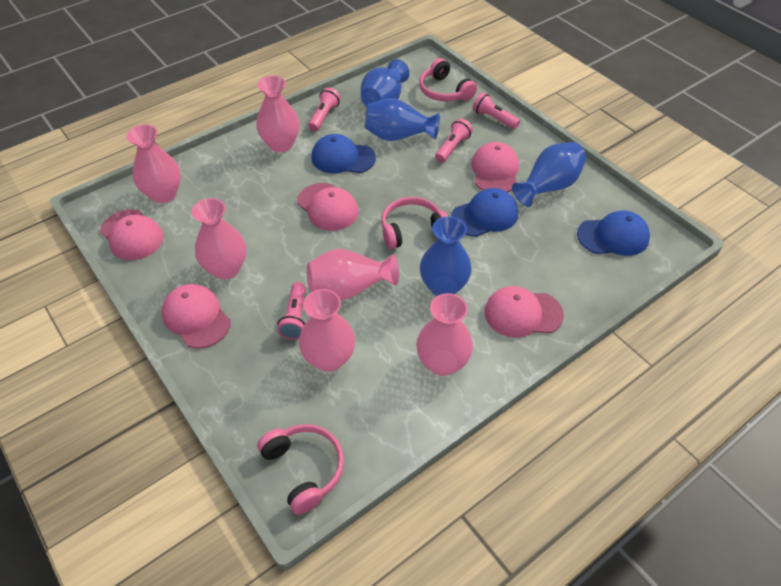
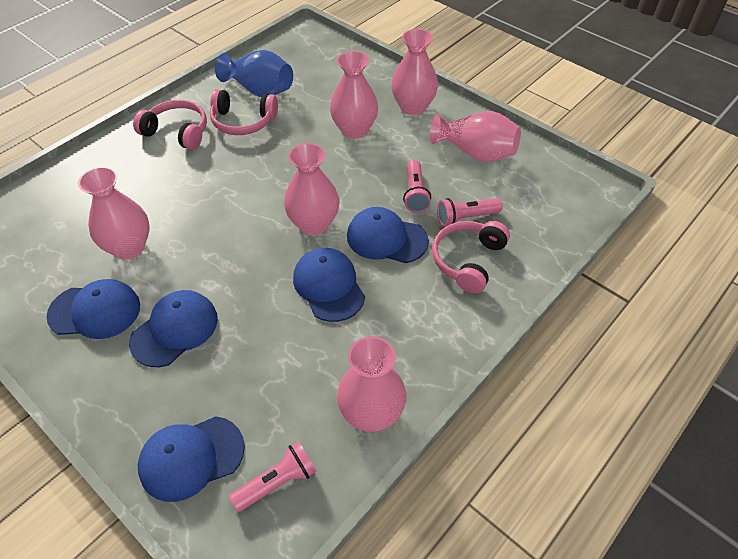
blue cap: 3 -> 5
blue vase: 4 -> 1
pink cap: 5 -> 0
pink flashlight: 4 -> 3

